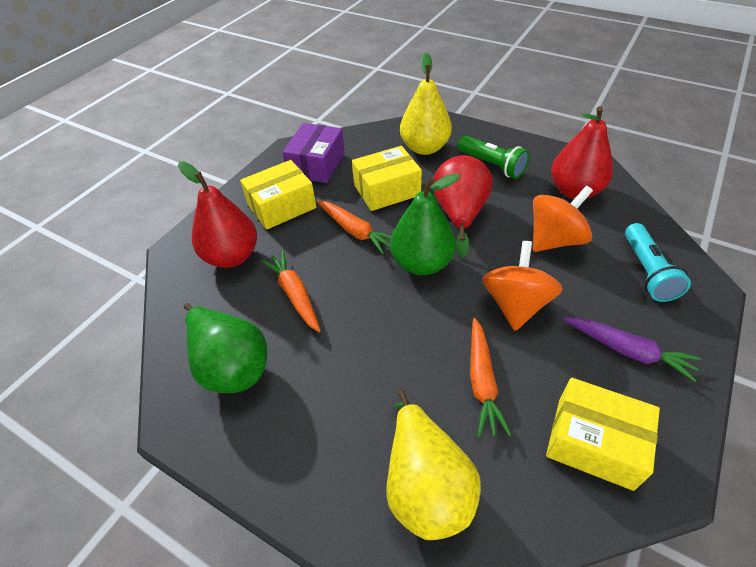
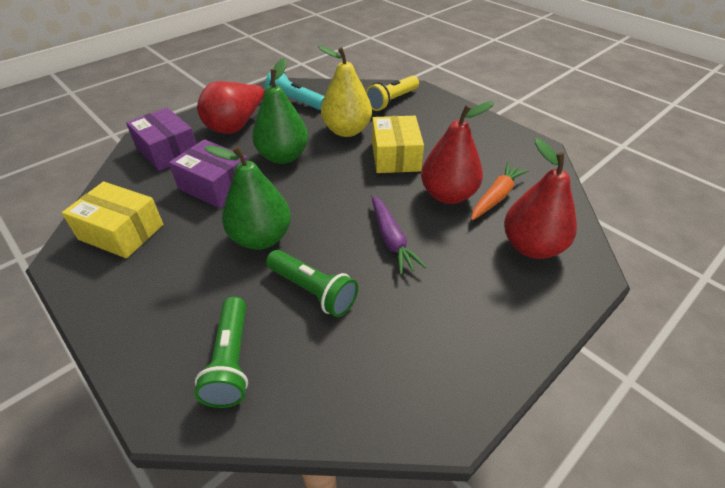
green flashlight: 1 -> 2
orange carrot: 3 -> 1
orange spinning top: 2 -> 0
purple box: 1 -> 2
yellow box: 3 -> 2
yellow flashlight: 0 -> 1
yellow pear: 2 -> 1

